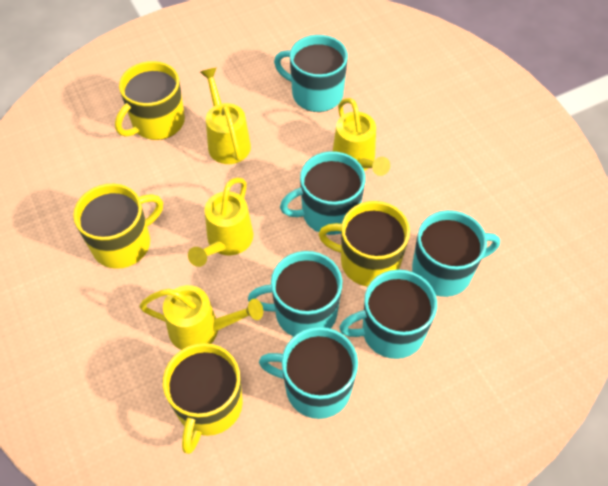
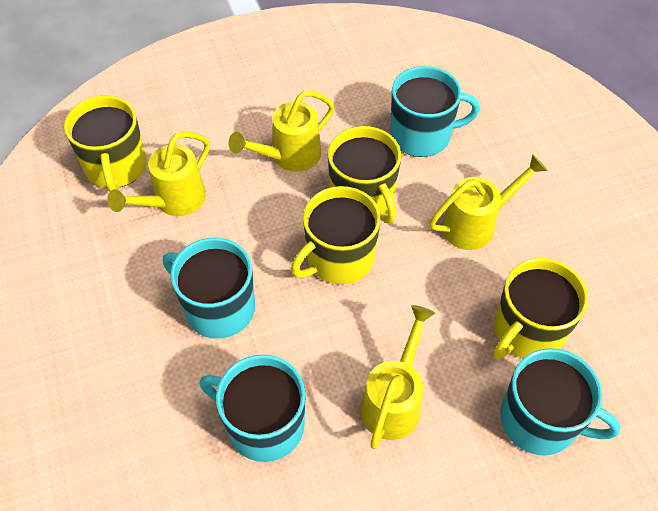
turquoise mug: 6 -> 4

